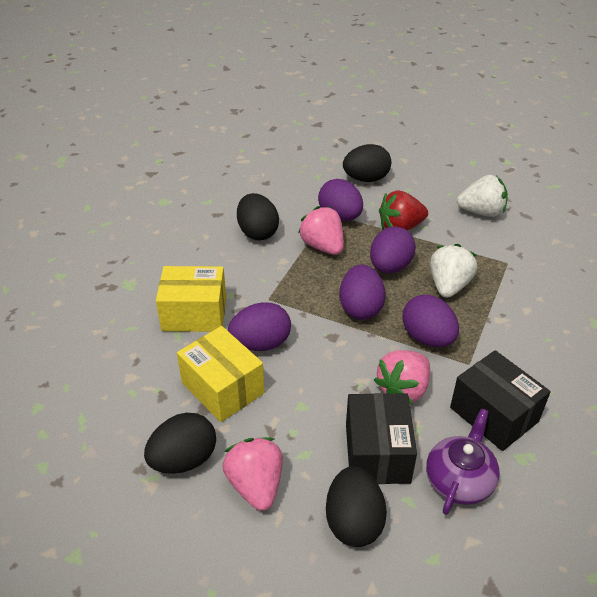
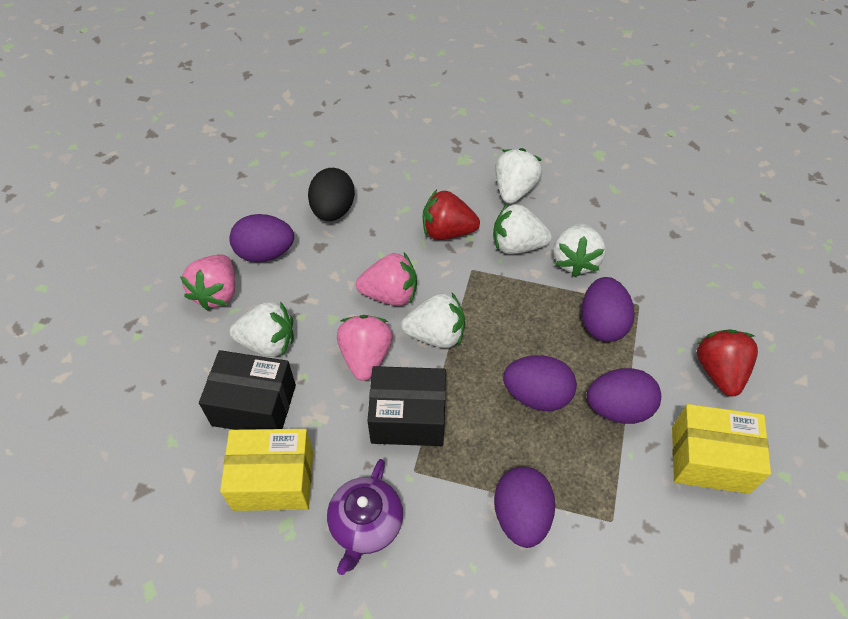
black egg: 4 -> 1
red strawberry: 1 -> 2
white strawberry: 2 -> 5

